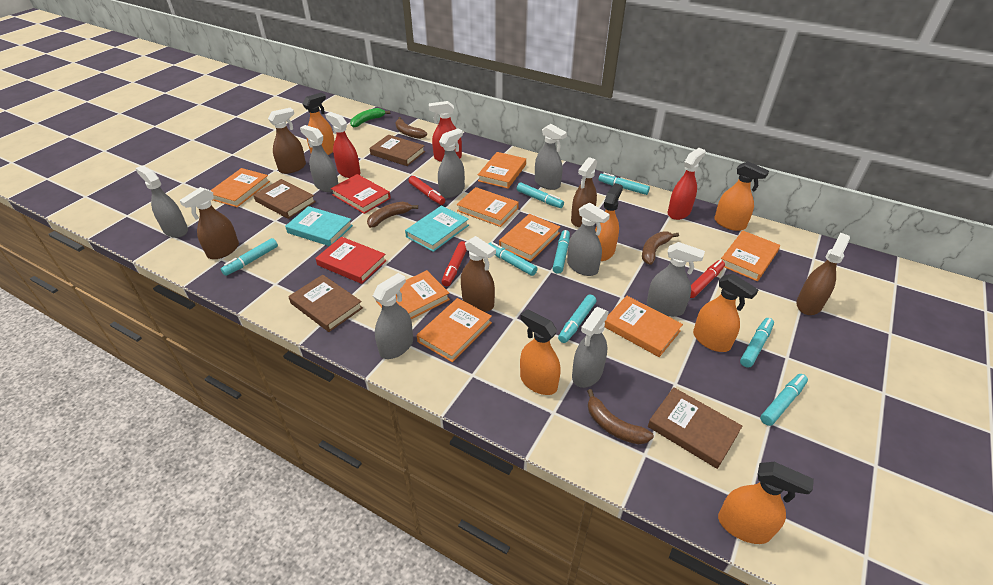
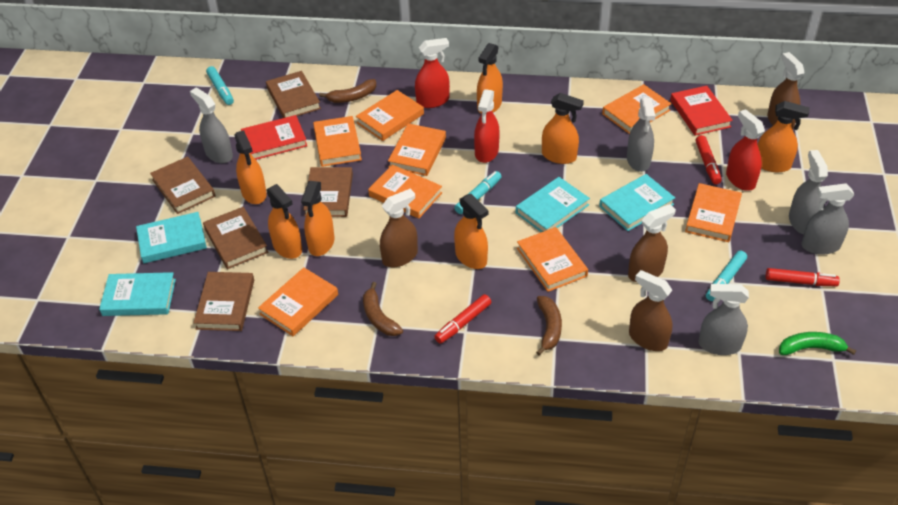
brown banana: 4 -> 3
brown book: 4 -> 5
brown spray bottle: 5 -> 4
grey spray bottle: 8 -> 5
orange spray bottle: 6 -> 7
turquoise book: 2 -> 4
turquoise marker: 8 -> 3

